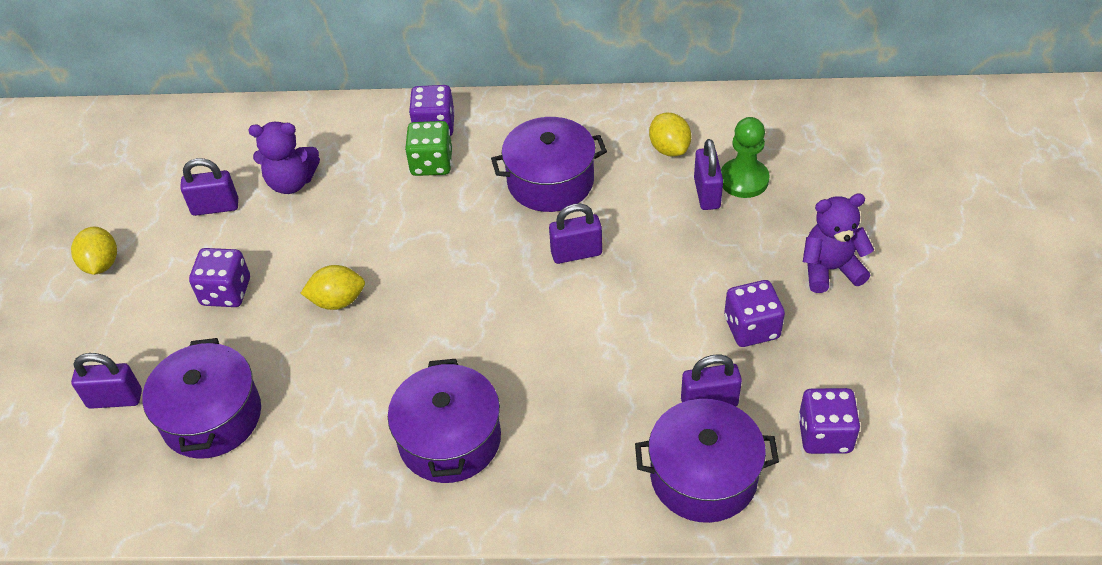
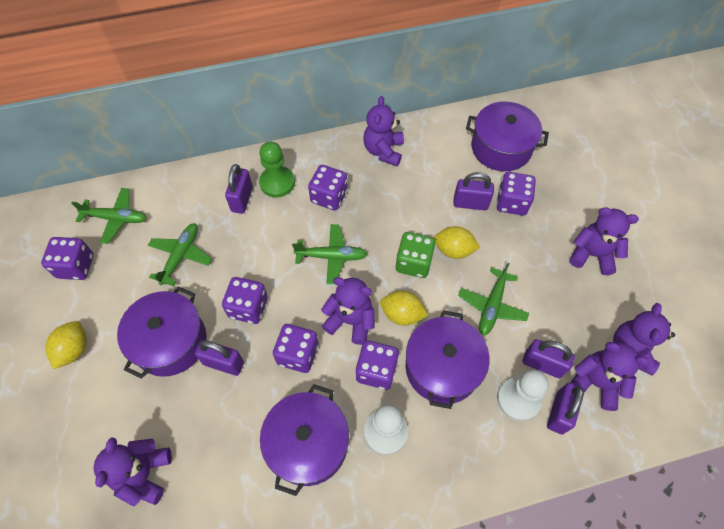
green plane: 0 -> 4
purple dice: 4 -> 6
purple teddy bear: 2 -> 6
white pawn: 0 -> 2

